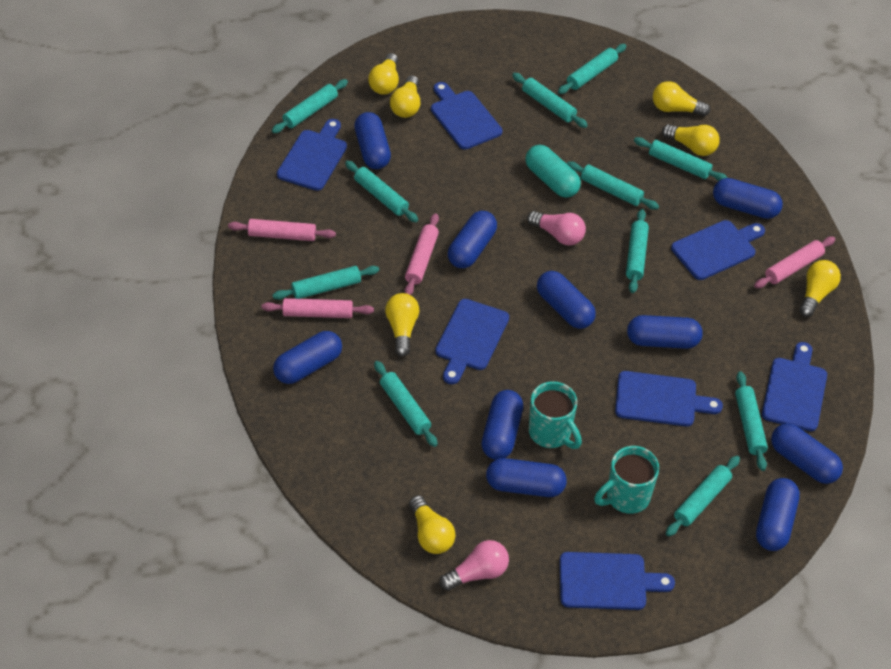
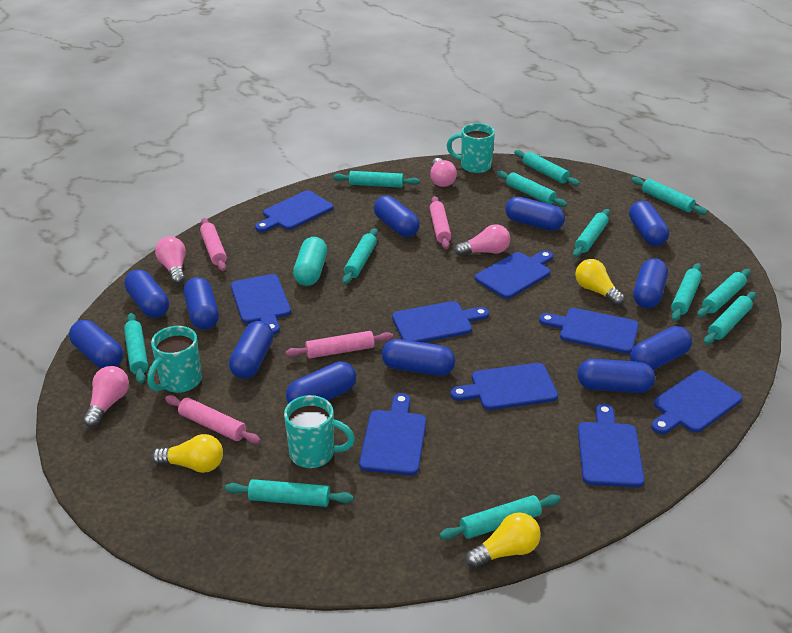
blue capsule: 10 -> 12
blue cutting board: 7 -> 9
pink light bulb: 2 -> 4
turquoise mug: 2 -> 3
turquoise rolling pin: 11 -> 12
yellow light bulb: 7 -> 3

